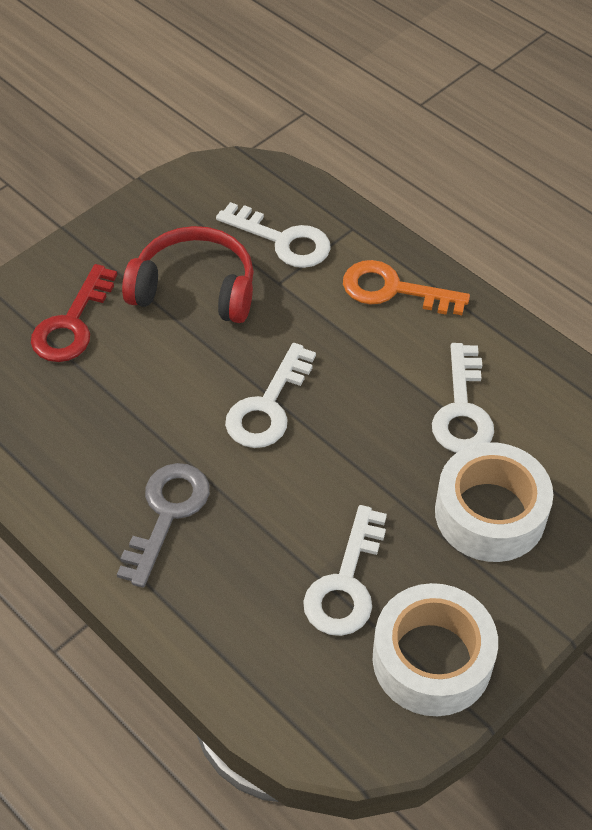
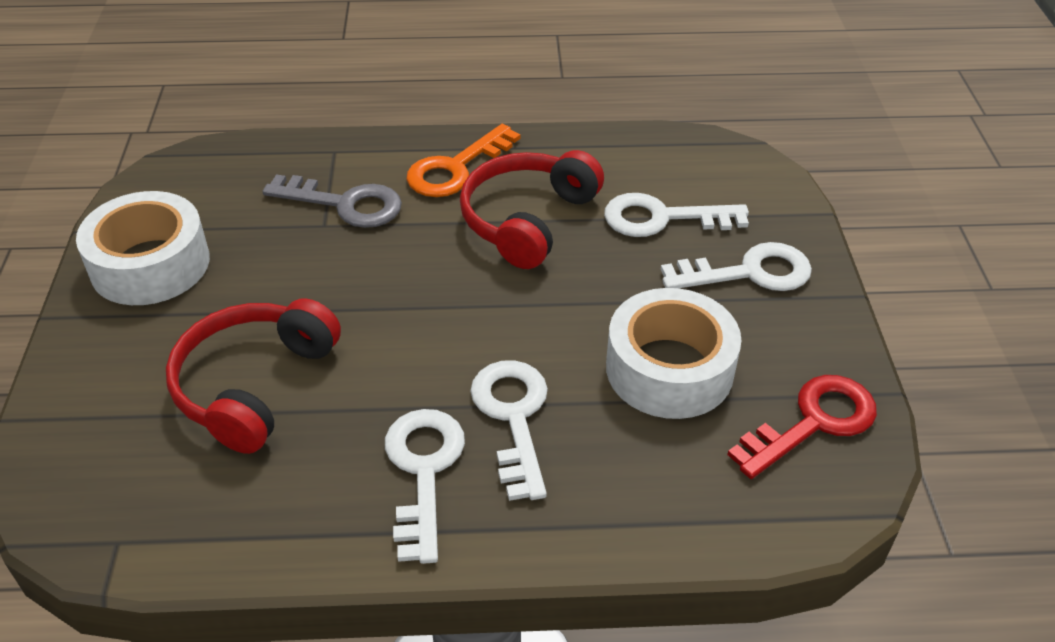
red headphones: 1 -> 2

